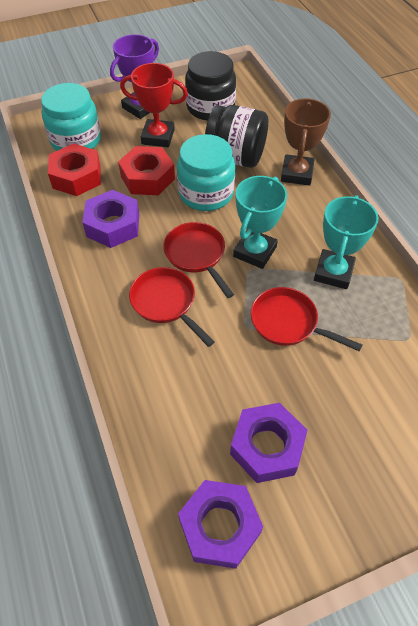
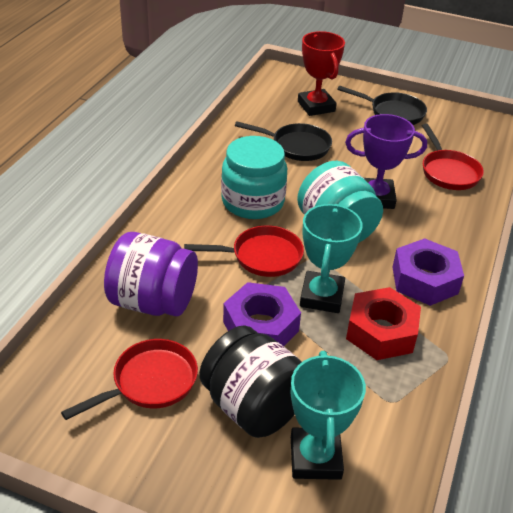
black jar: 2 -> 1
black pan: 0 -> 2
brown trophy: 1 -> 0
purple jar: 0 -> 1
purple nut: 3 -> 2
red nut: 2 -> 1

